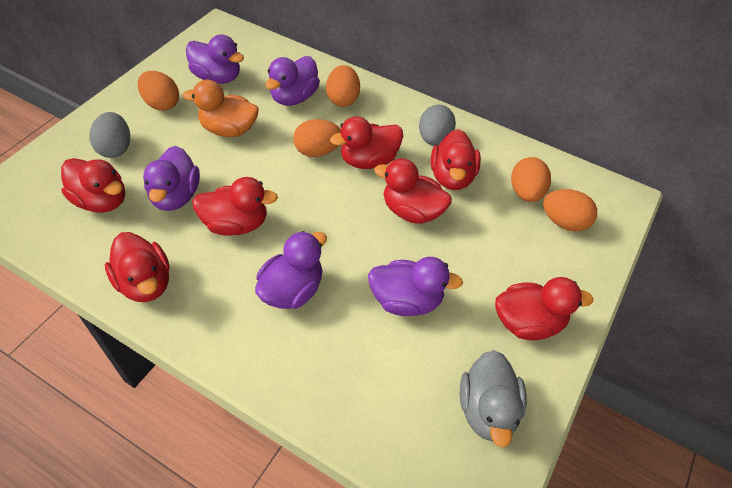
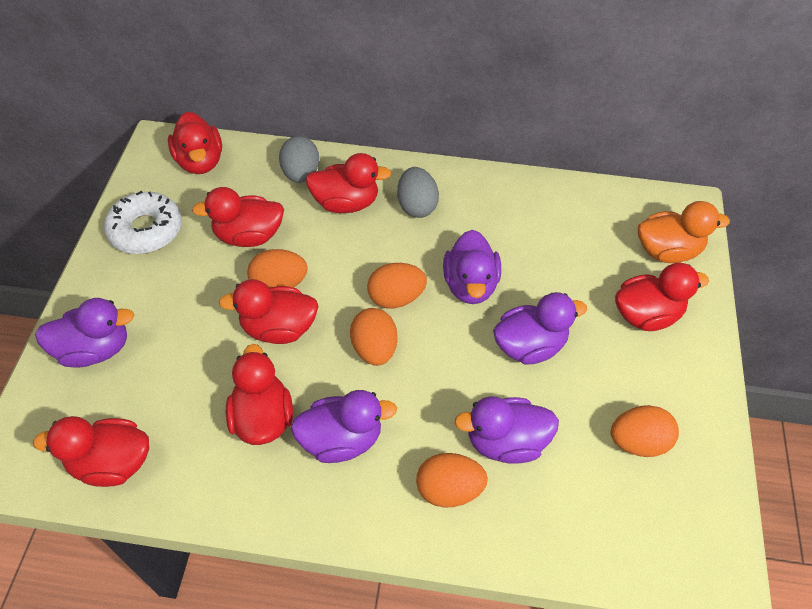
grey duck: 1 -> 0
white donut: 0 -> 1

